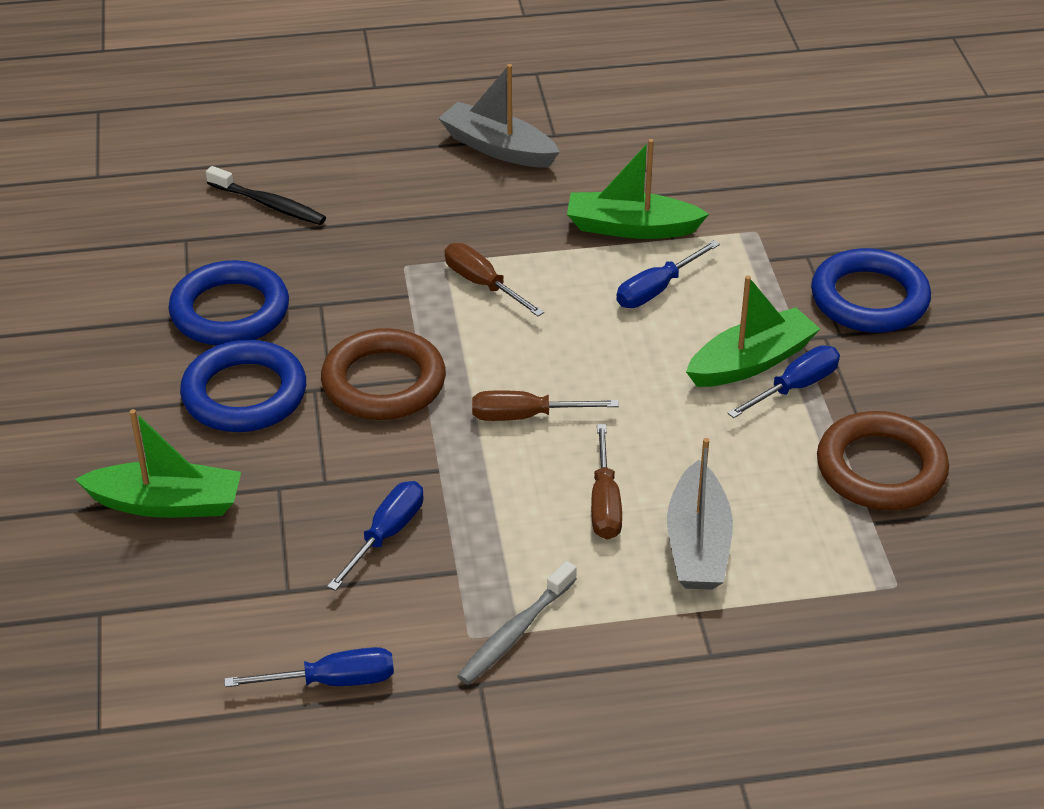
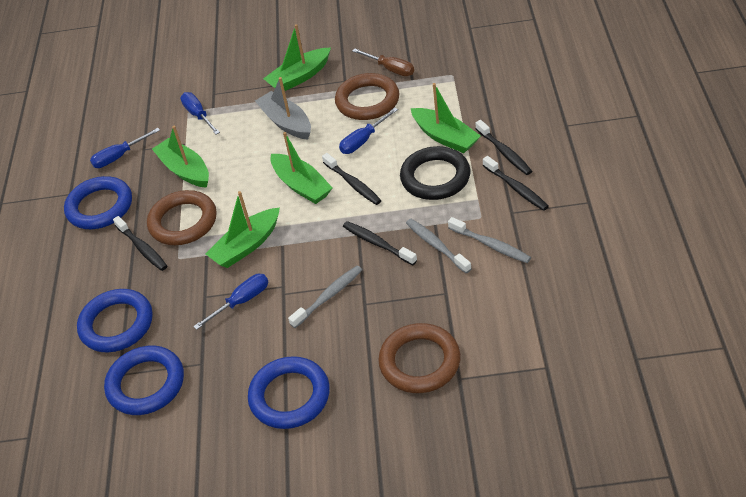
black ring: 0 -> 1
black toothbrush: 1 -> 5
blue ring: 3 -> 4
brown ring: 2 -> 3
brown screwdriver: 3 -> 1
green boat: 3 -> 5
grey boat: 2 -> 1
grey toothbrush: 1 -> 3

